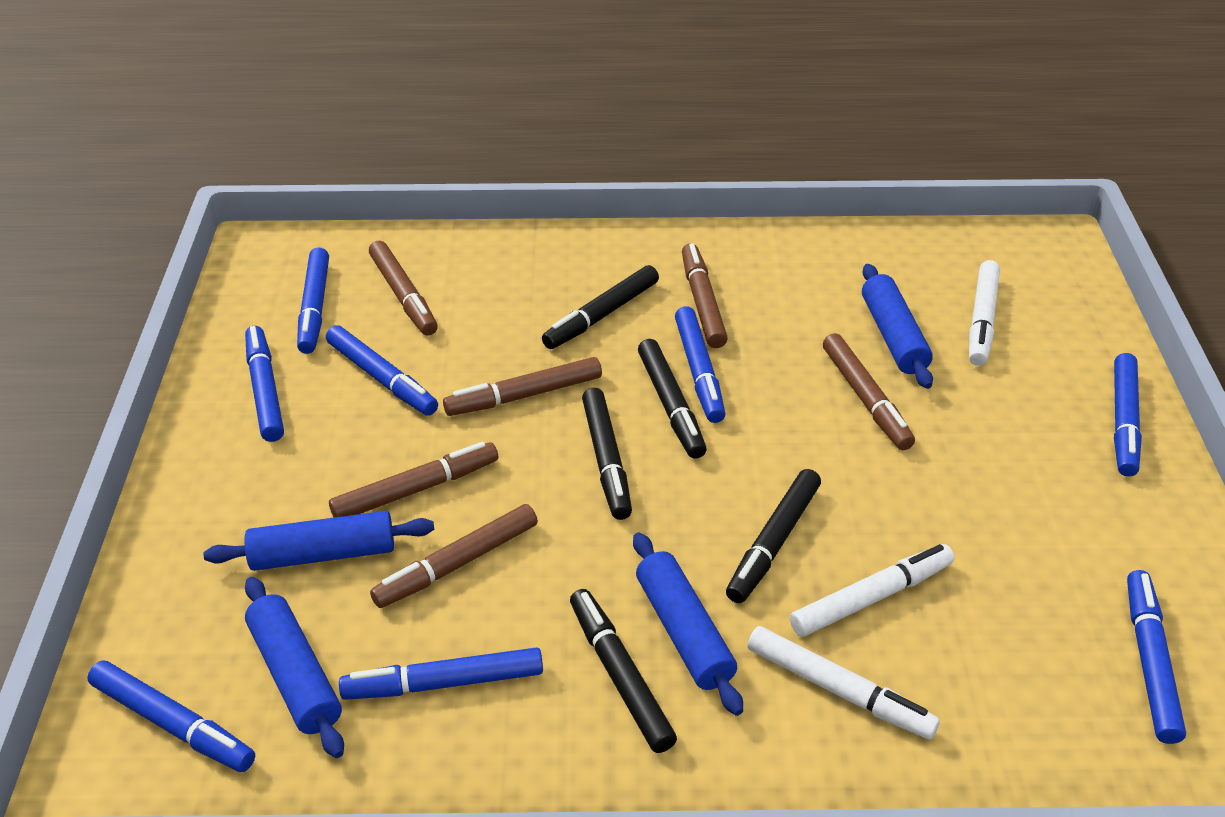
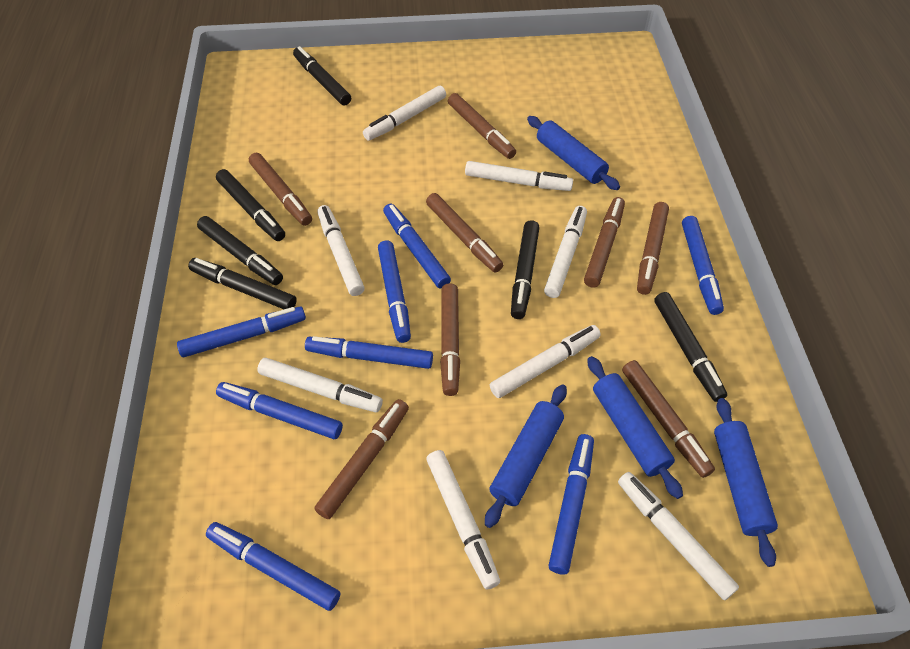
black marker: 5 -> 6
brown marker: 6 -> 8
white marker: 3 -> 8

